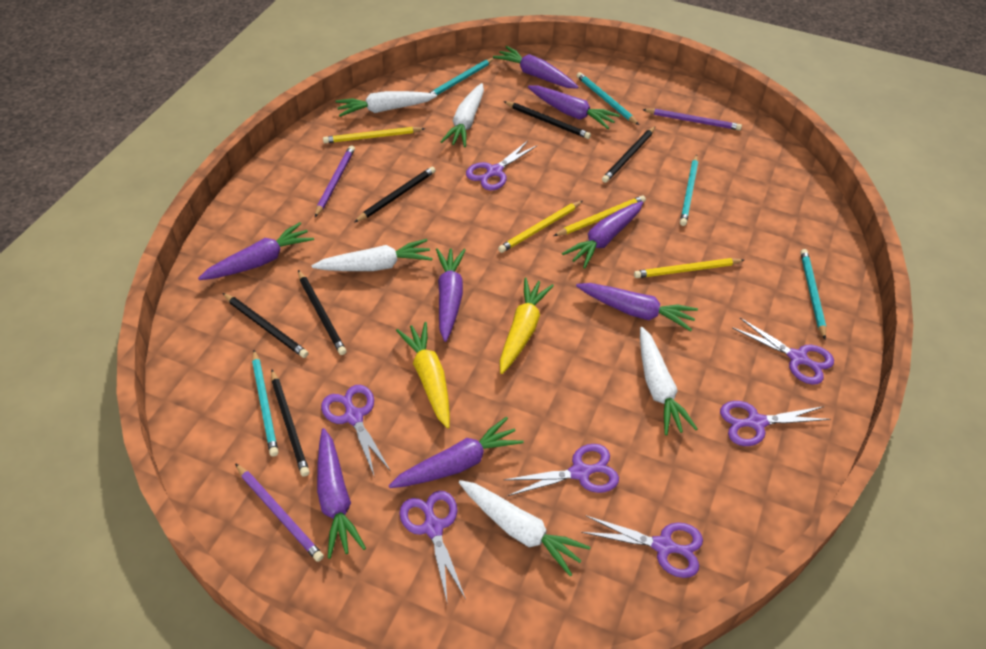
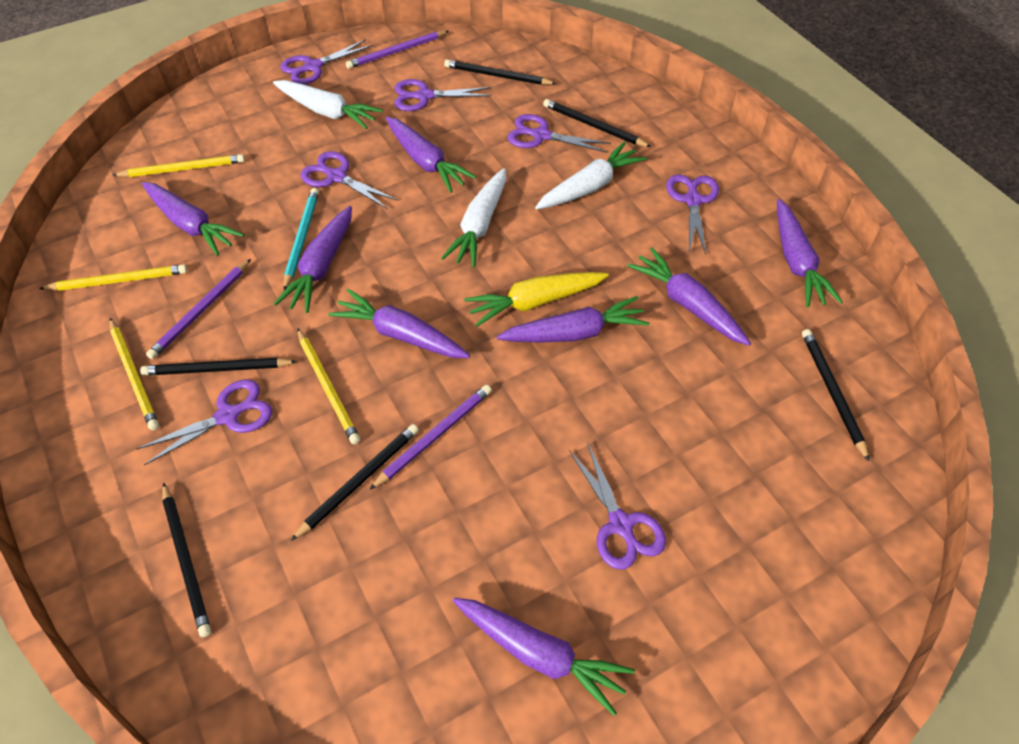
turquoise pencil: 5 -> 1
white carrot: 5 -> 3
yellow carrot: 2 -> 1

